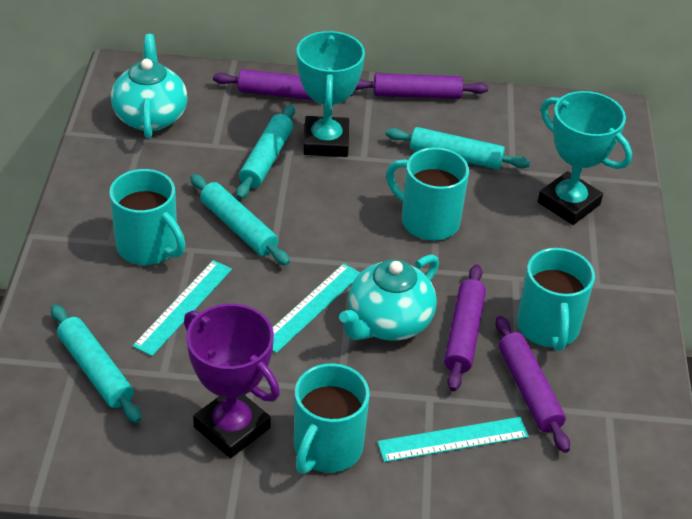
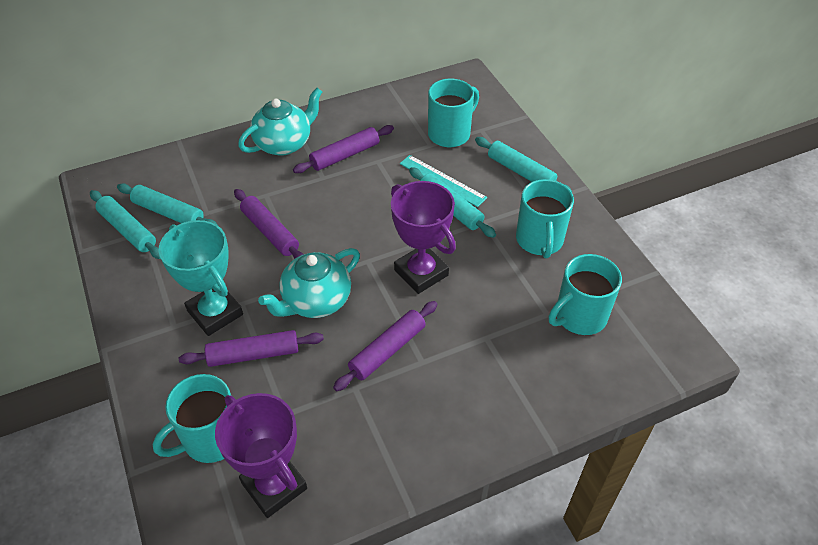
purple trophy: 1 -> 2
turquoise ruler: 3 -> 1
turquoise trophy: 2 -> 1

